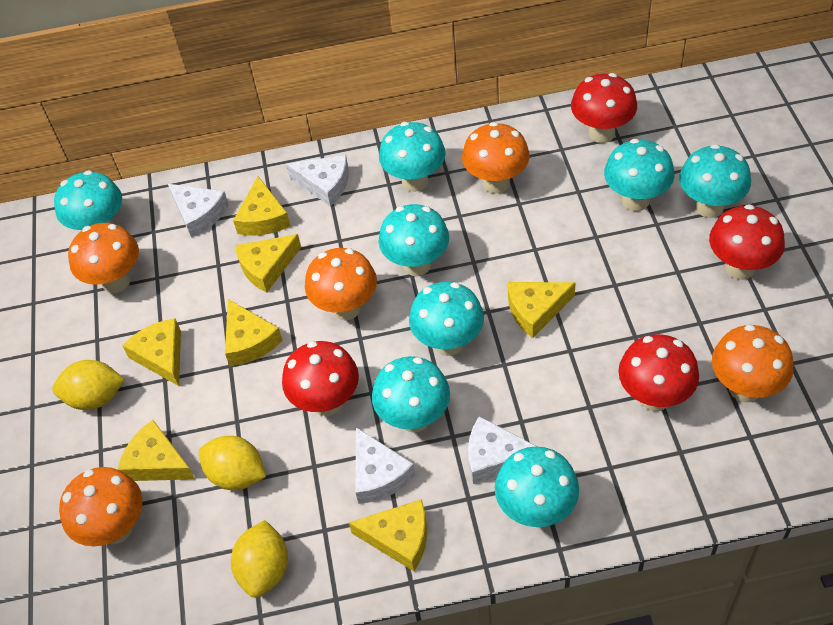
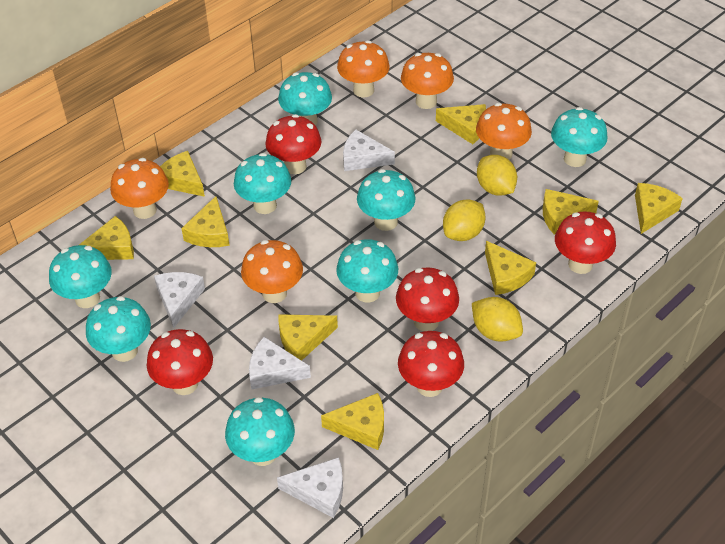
red mushroom: 4 -> 5
yellow cheese: 7 -> 9

